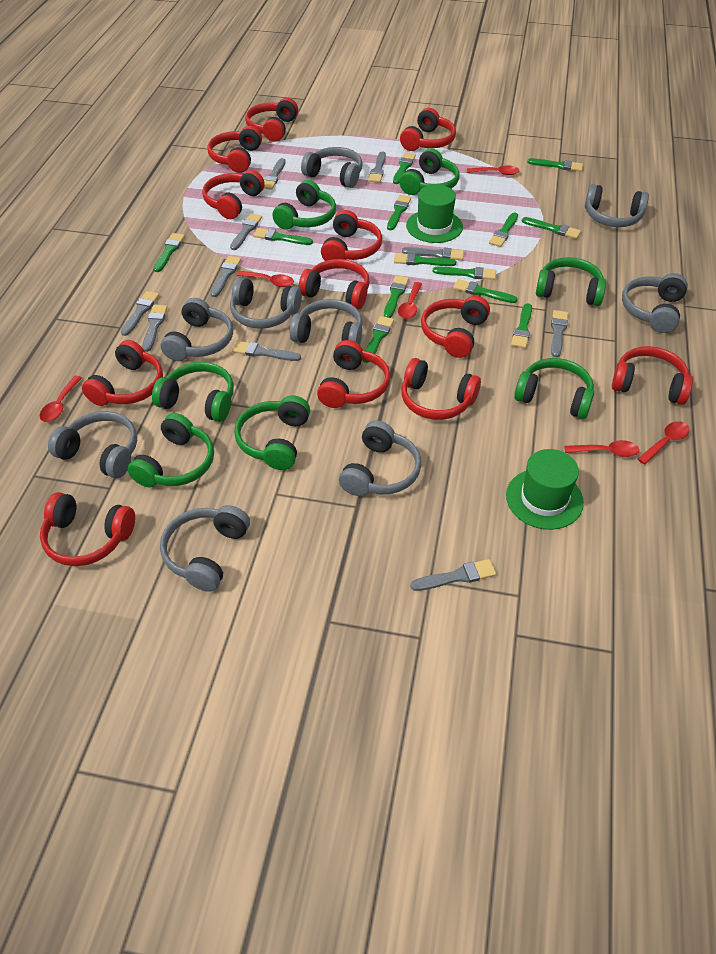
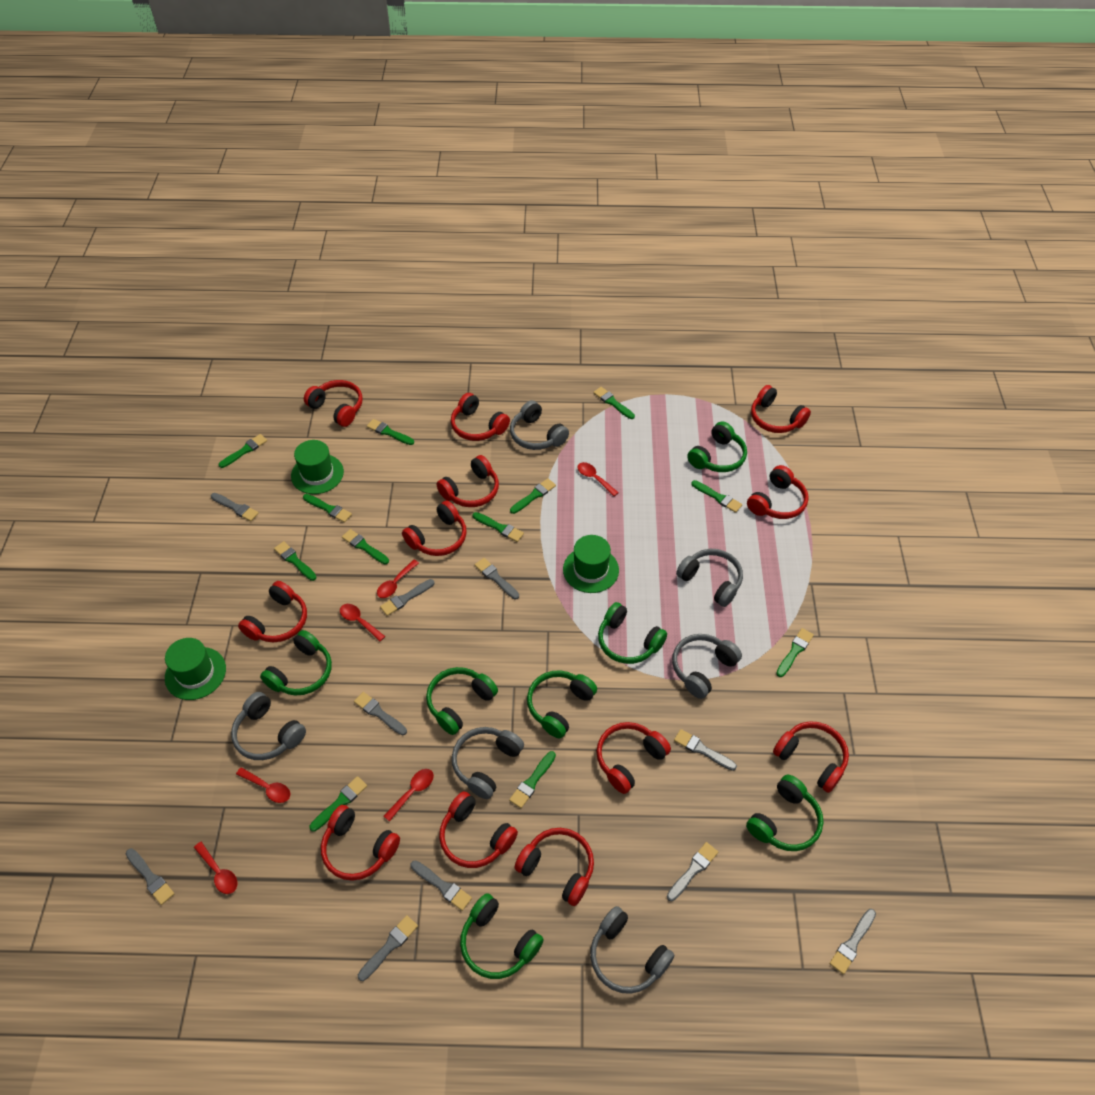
green brush: 13 -> 12
green hat: 2 -> 3
grey headphones: 9 -> 6

